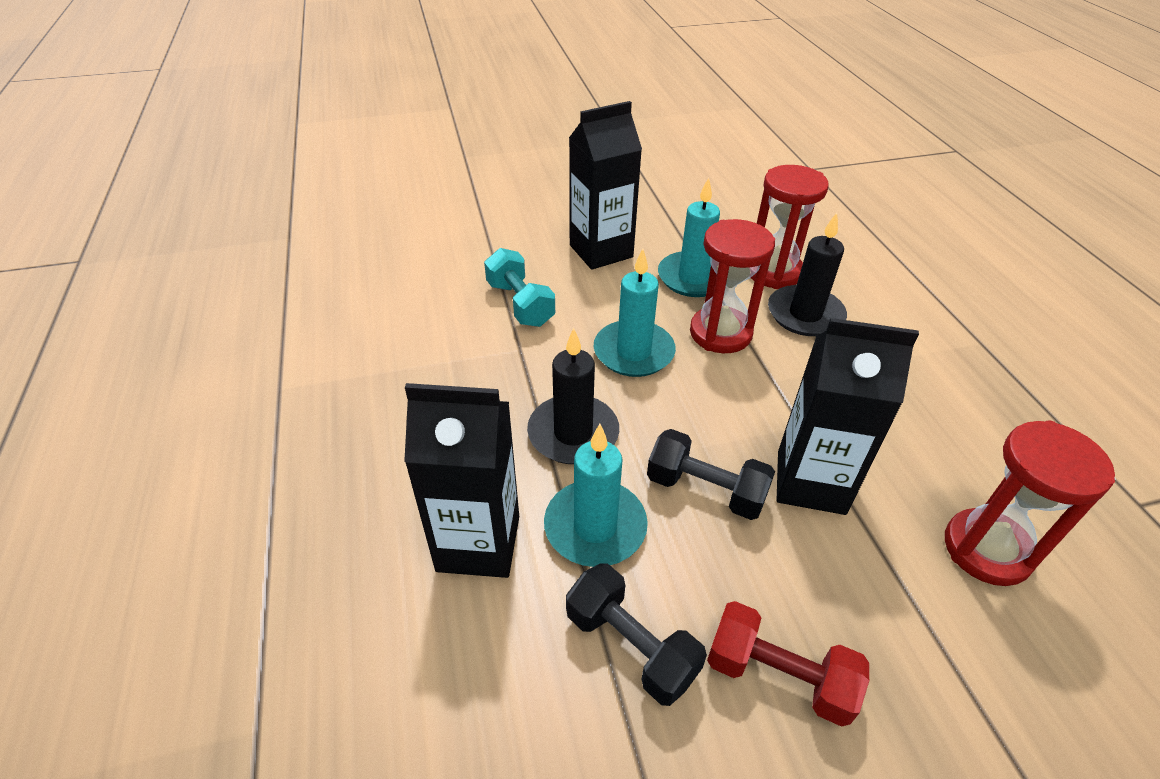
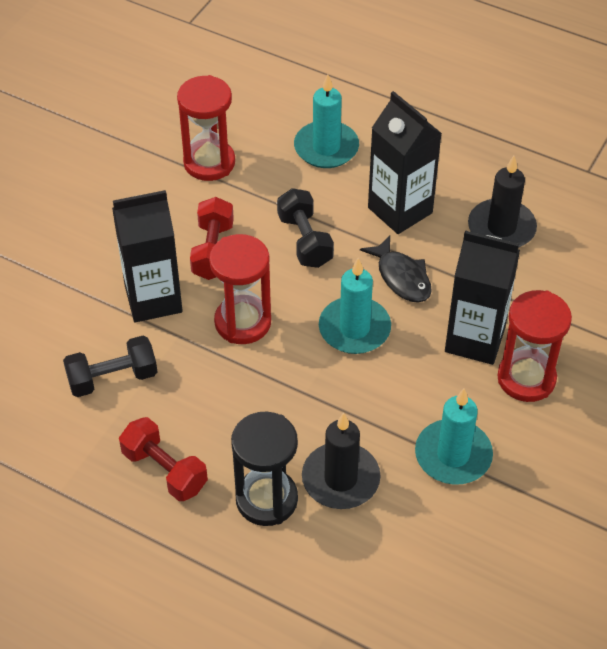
black fish: 0 -> 1
black hourglass: 0 -> 1
red dumbbell: 1 -> 2
turquoise dumbbell: 1 -> 0

